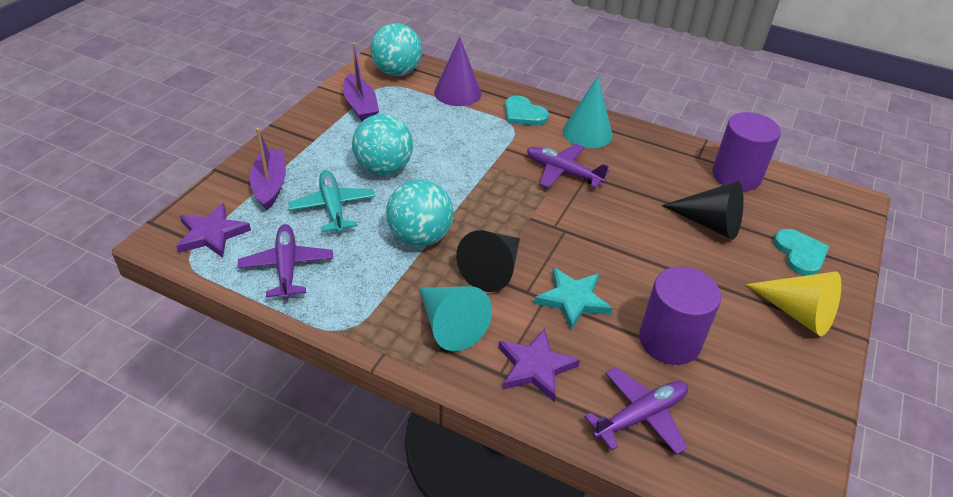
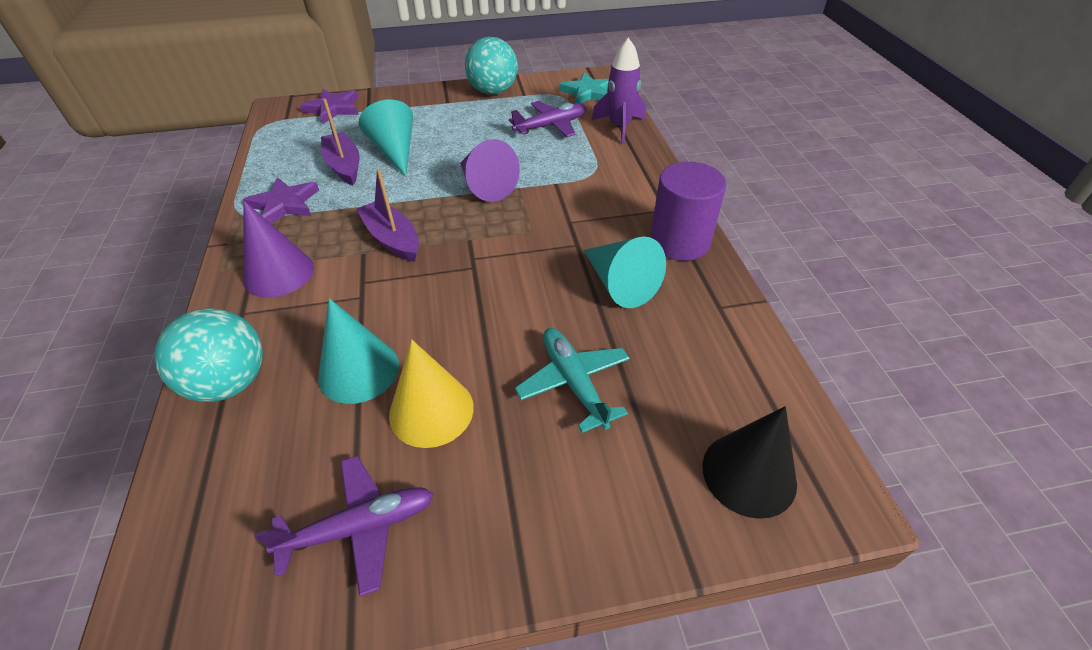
black cone: 2 -> 1
purple cone: 1 -> 2
purple cylinder: 2 -> 1
purple plane: 3 -> 2
purple rocket: 0 -> 1
turquoise ball: 3 -> 2
turquoise cone: 2 -> 3
turquoise heart: 2 -> 0

